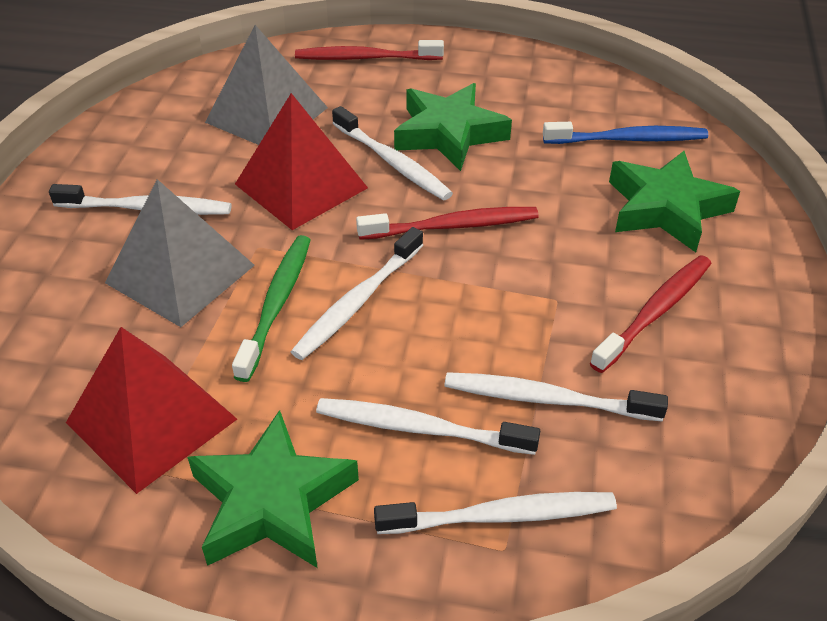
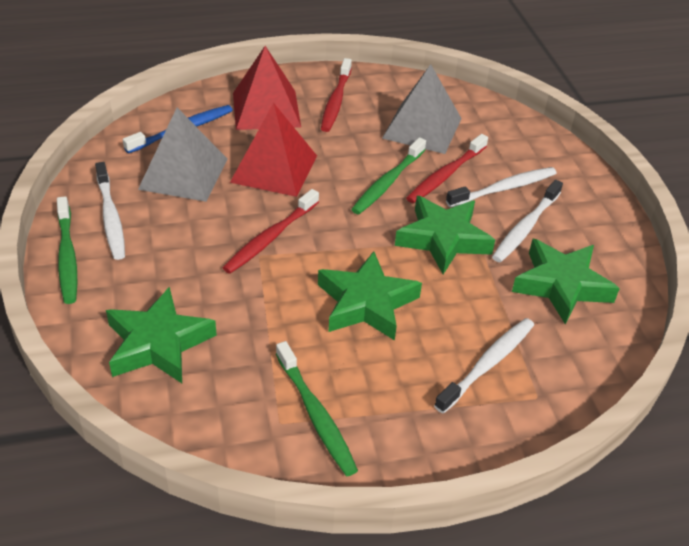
green star: 3 -> 4
green toothbrush: 1 -> 3
white toothbrush: 6 -> 4

